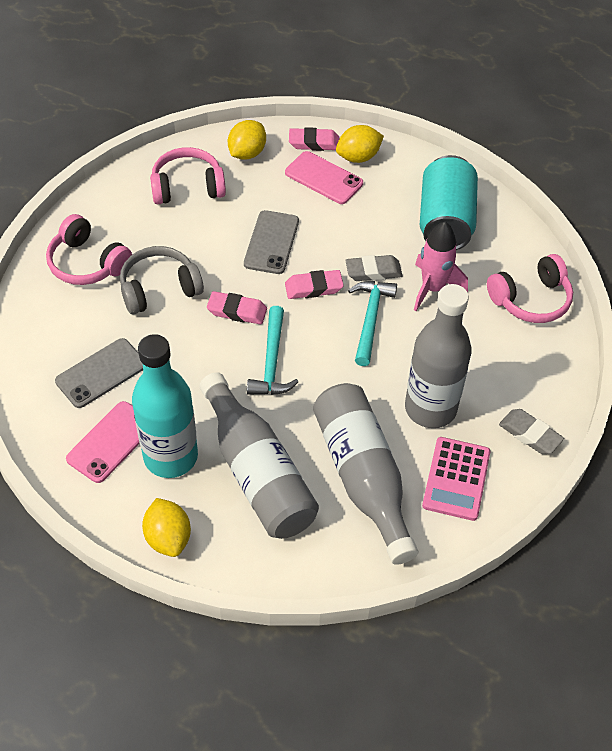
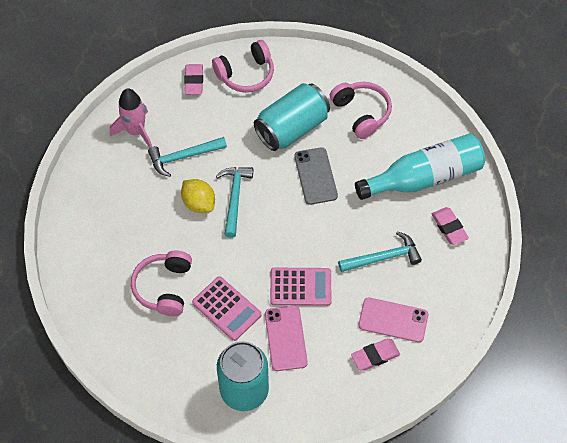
grey bottle: 3 -> 0
grey eraser: 2 -> 0
grey headphones: 1 -> 0
grey phone: 2 -> 1
pink calculator: 1 -> 2
turquoise can: 1 -> 2
turquoise hammer: 2 -> 3
yellow lemon: 3 -> 1

